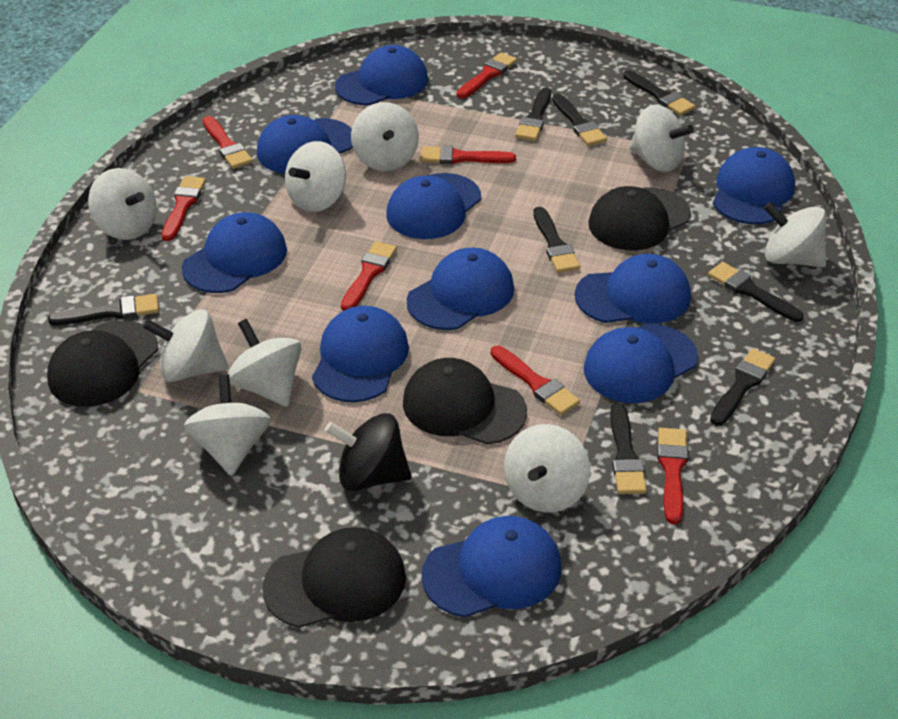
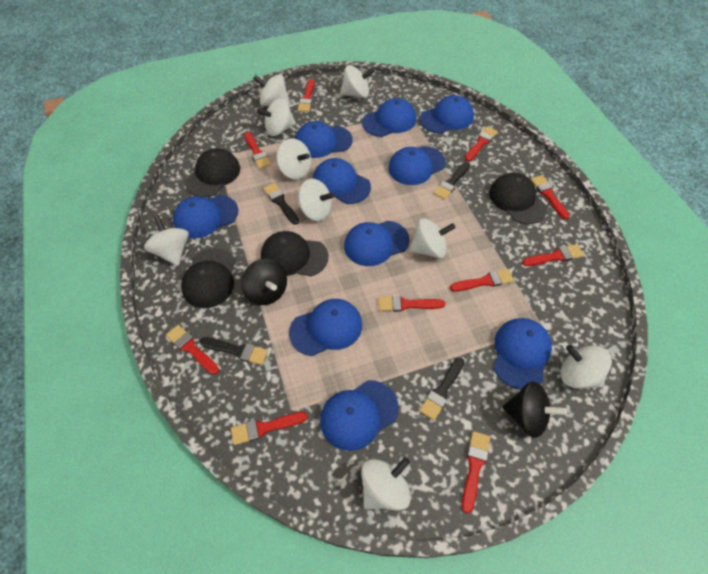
black brush: 8 -> 4
black spinning top: 1 -> 2
red brush: 7 -> 10

